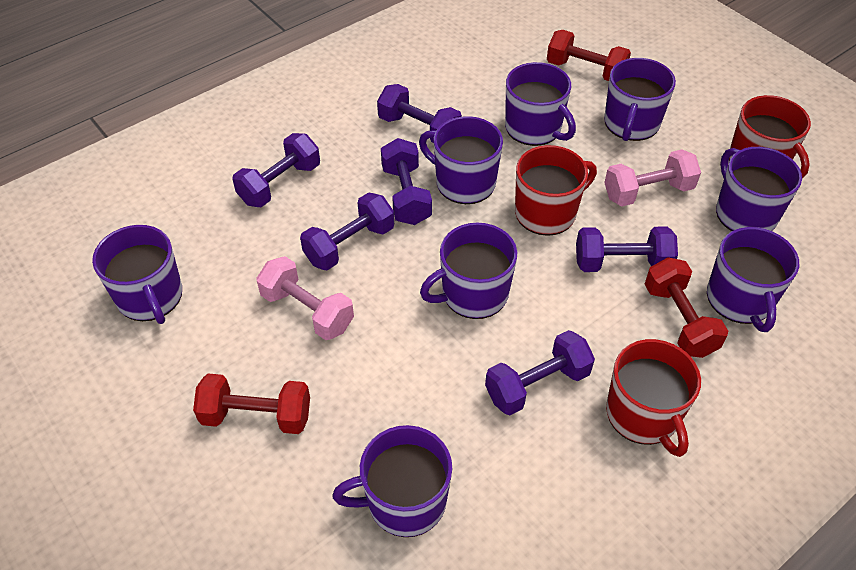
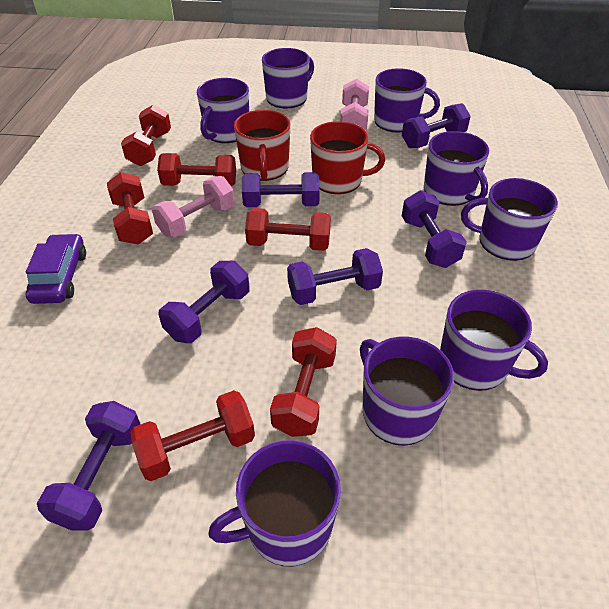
purple car: 0 -> 1
red dumbbell: 3 -> 6
red mug: 3 -> 2

